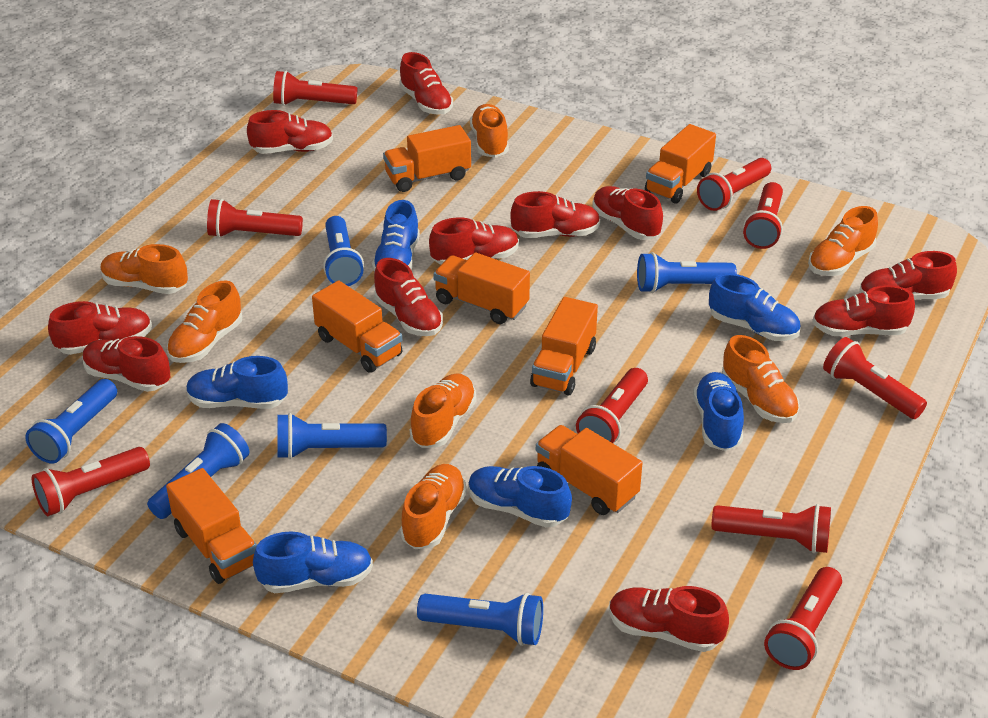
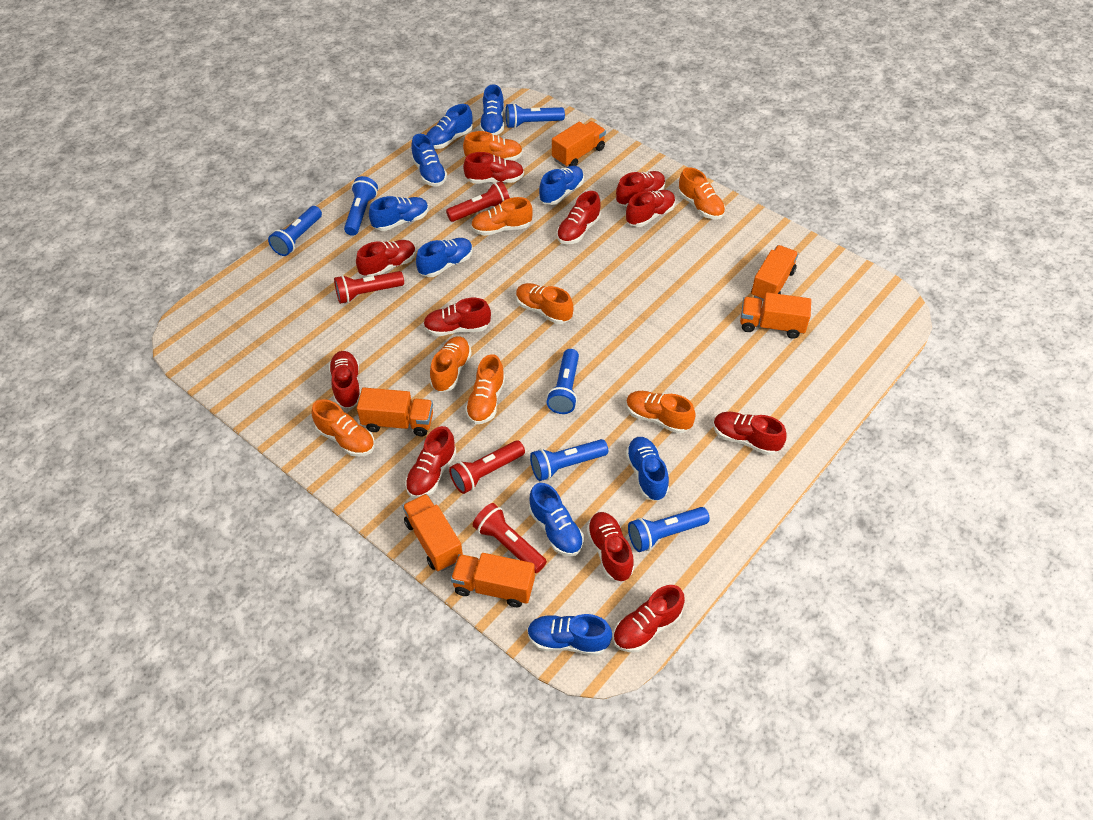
blue shoe: 6 -> 9
orange shoe: 7 -> 8
orange truck: 7 -> 6
red flashlight: 9 -> 4

